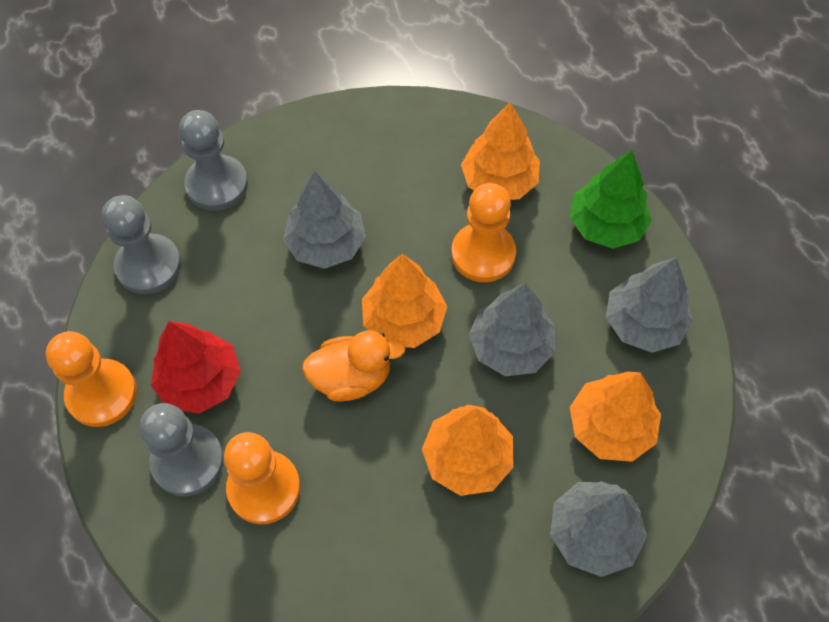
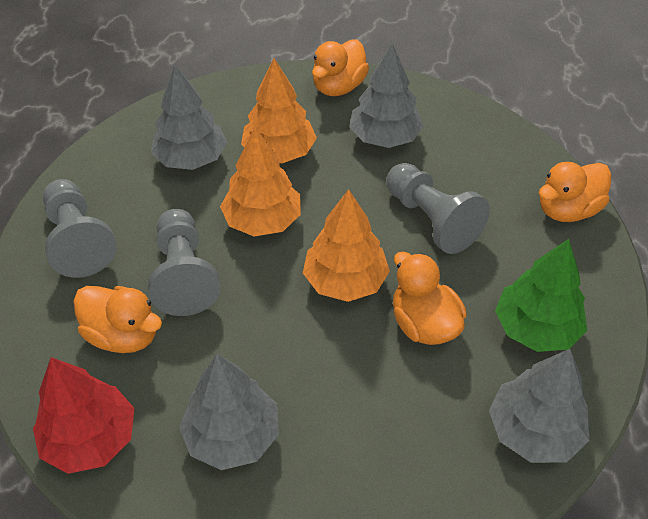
orange duck: 1 -> 4
orange pawn: 3 -> 0
orange tree: 4 -> 3

